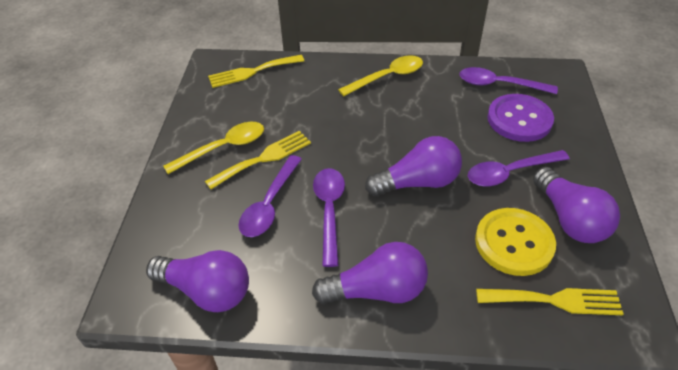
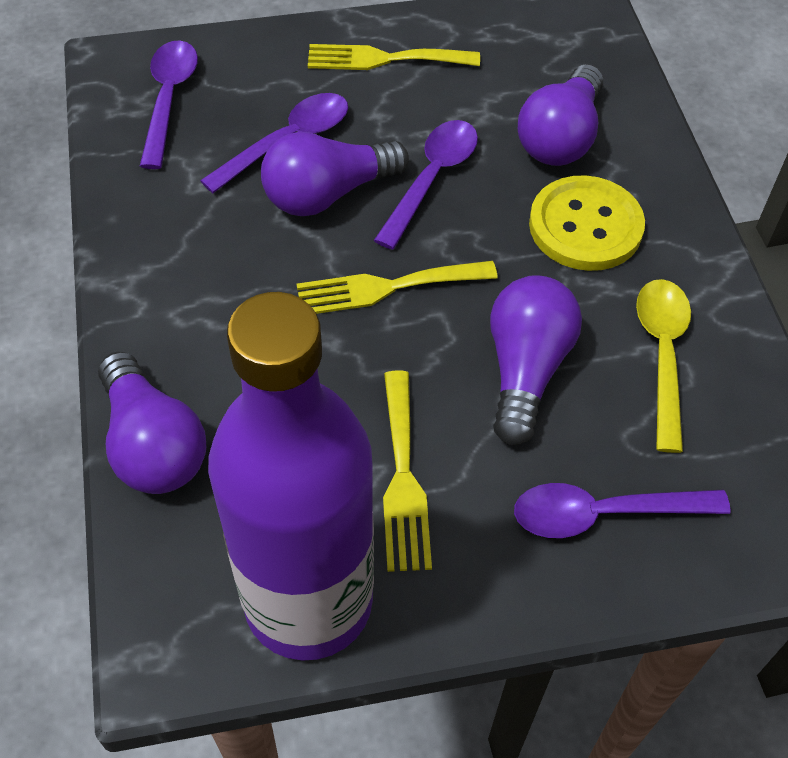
purple bottle: 0 -> 1
purple button: 1 -> 0
yellow spoon: 2 -> 1

